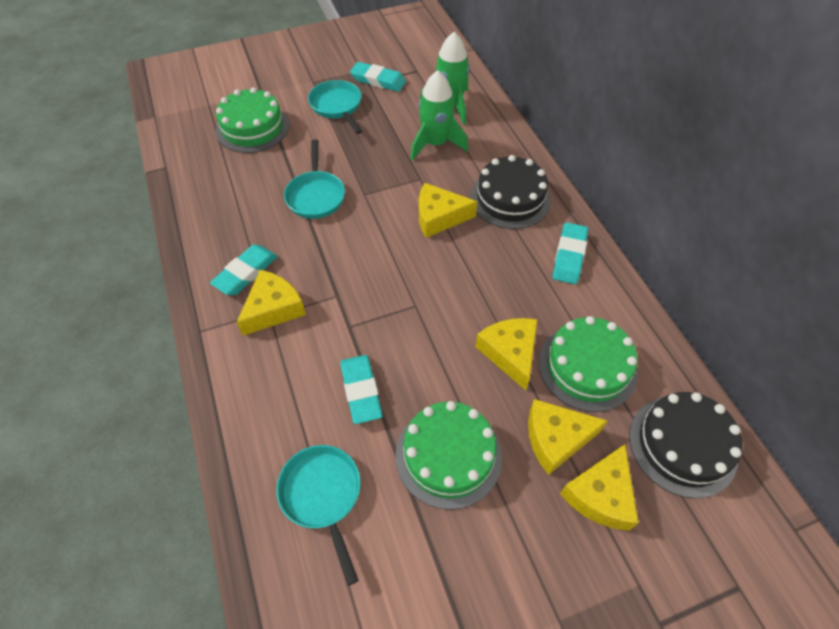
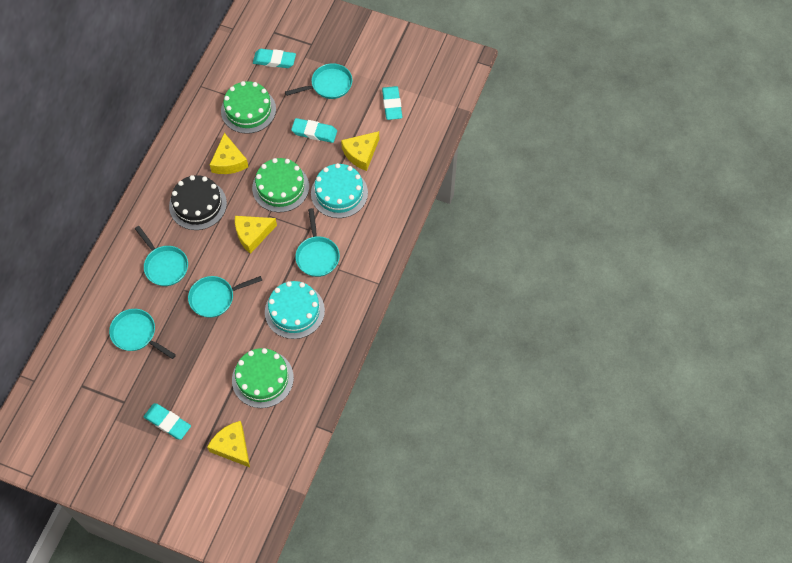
black cake: 2 -> 1
green rocket: 2 -> 0
turquoise cake: 0 -> 2
turquoise pan: 3 -> 5
yellow cheese: 5 -> 4

